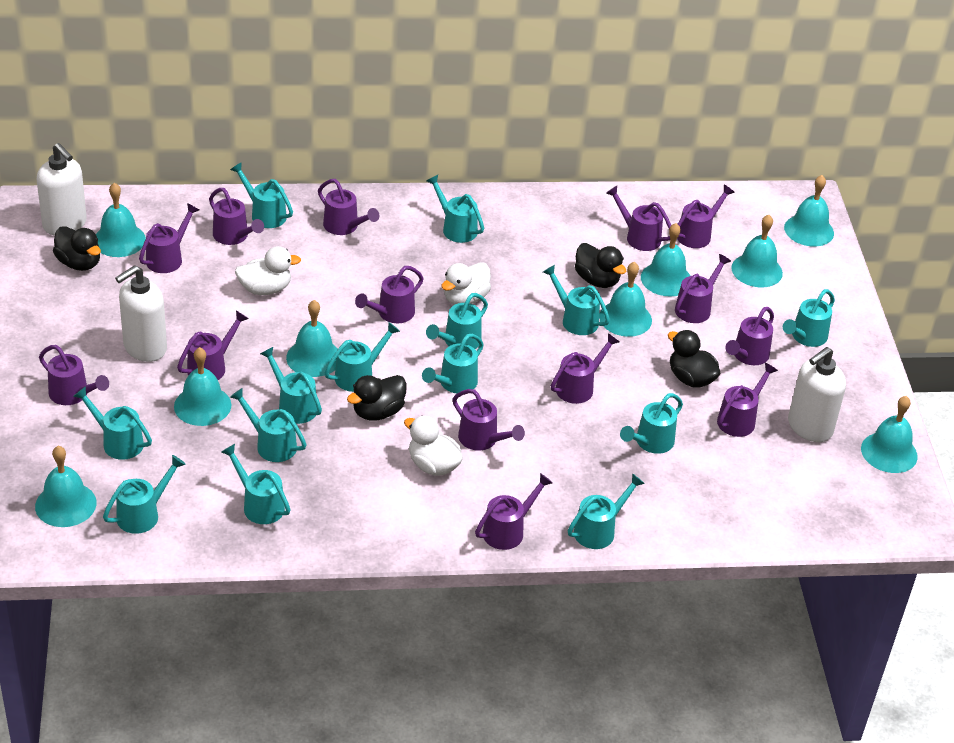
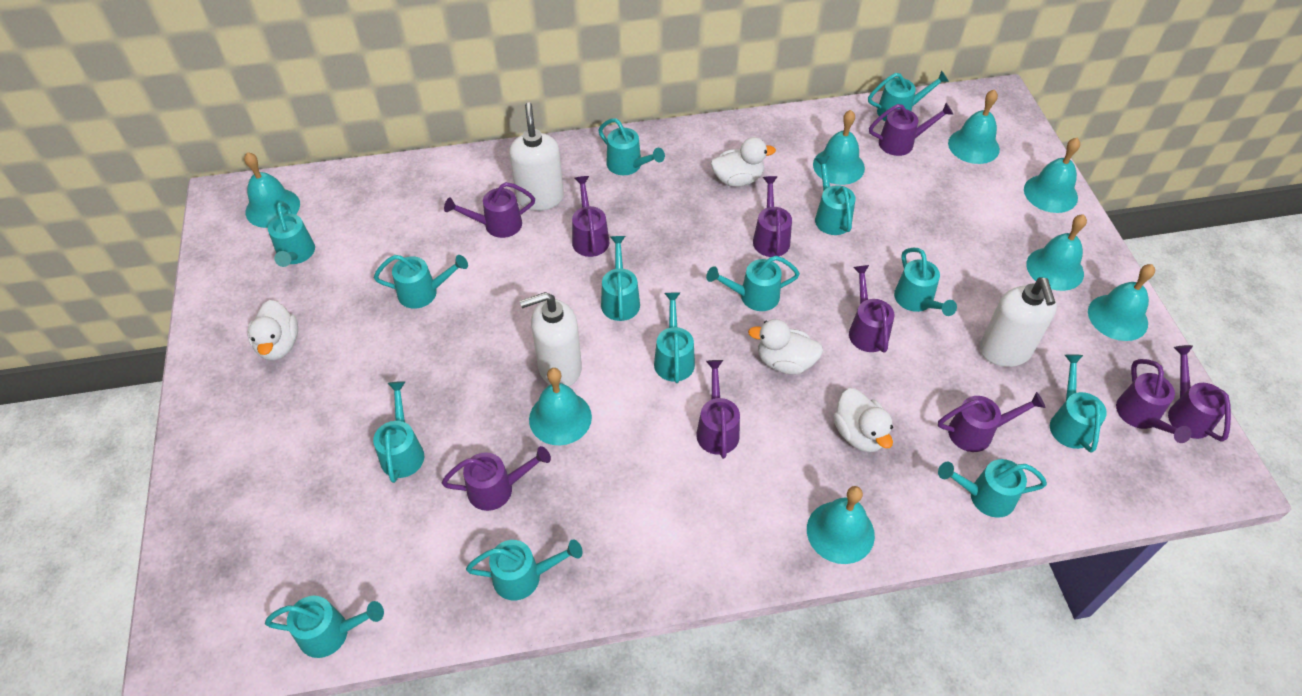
black duck: 4 -> 0
purple watering can: 14 -> 10
turquoise bell: 9 -> 8
white duck: 3 -> 4

